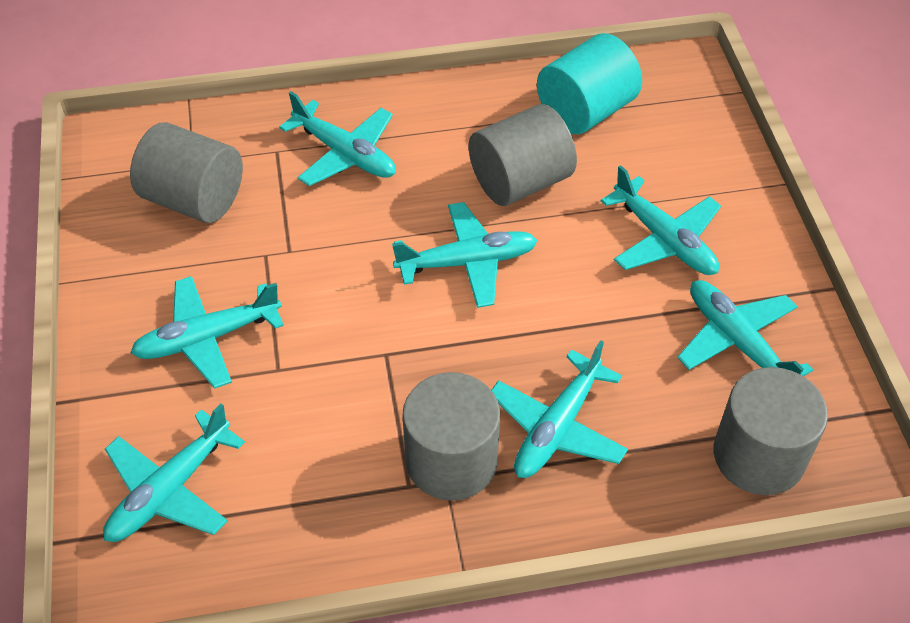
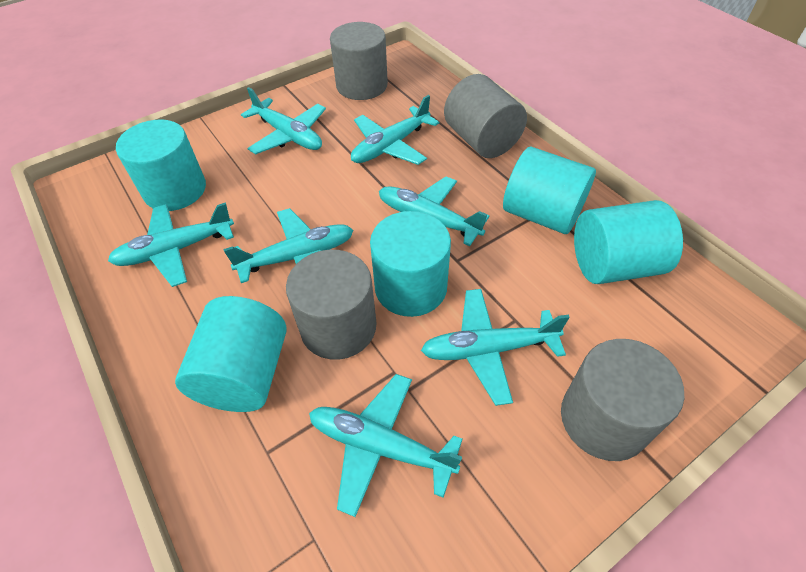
turquoise cylinder: 1 -> 5

